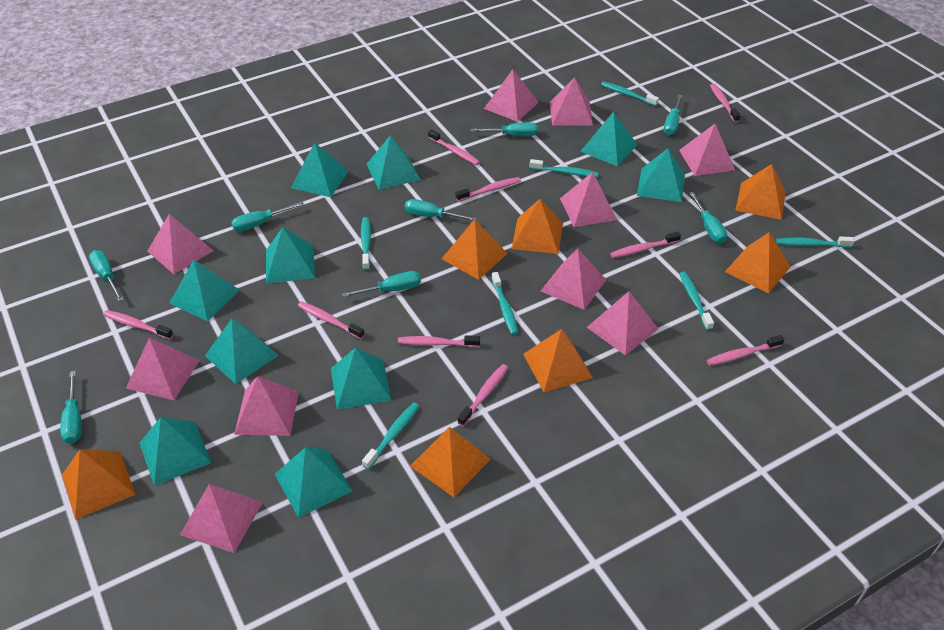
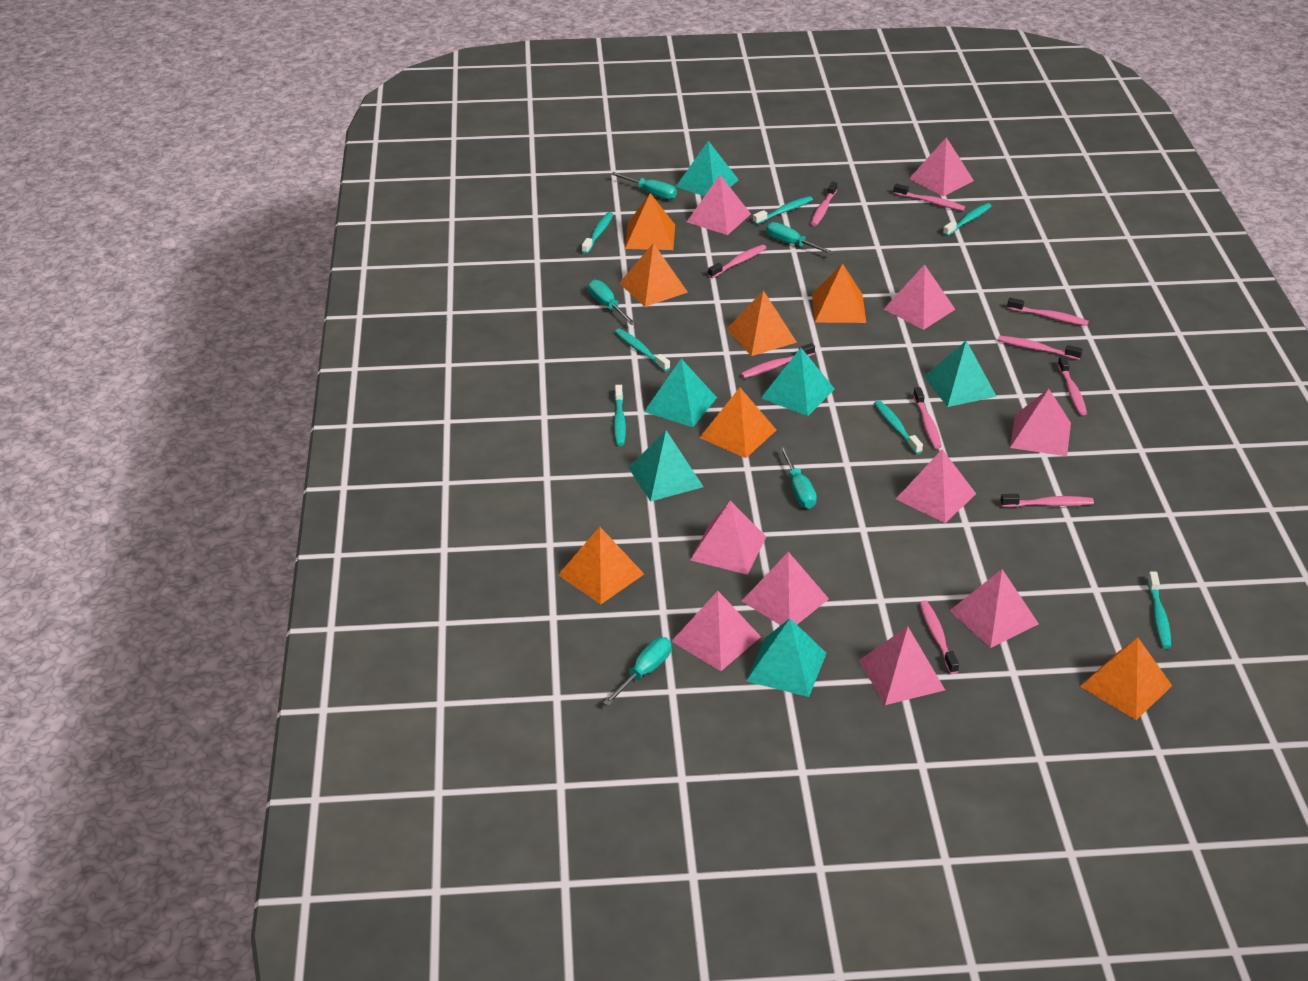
pink toothbrush: 9 -> 10
turquoise pyramid: 10 -> 6
turquoise screwdriver: 8 -> 5

